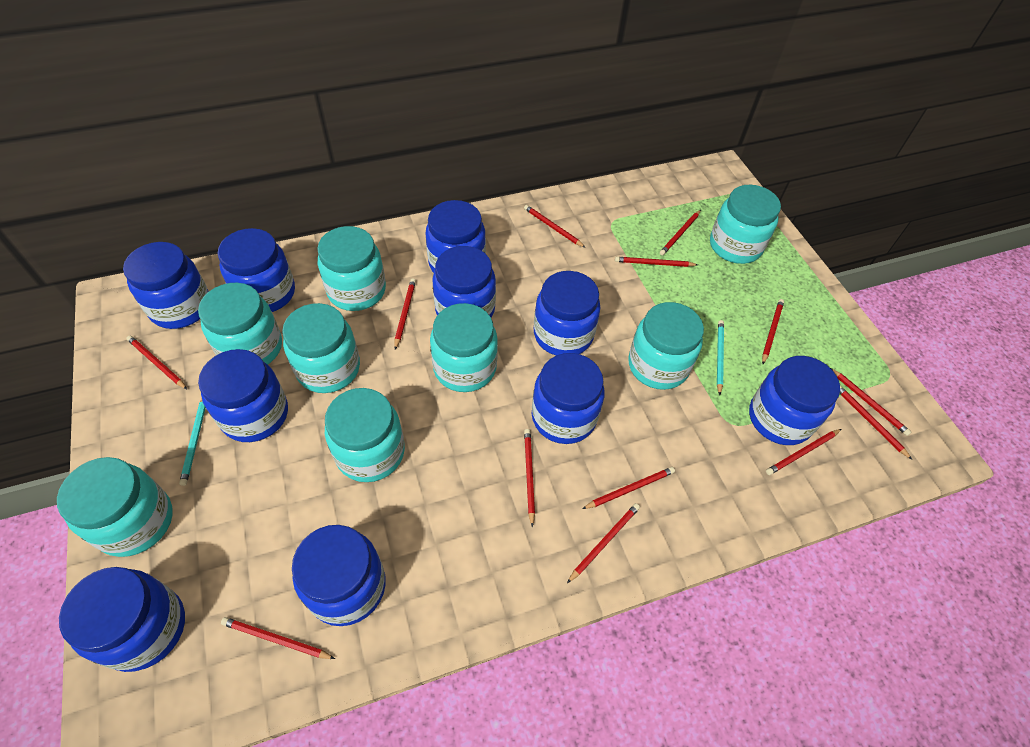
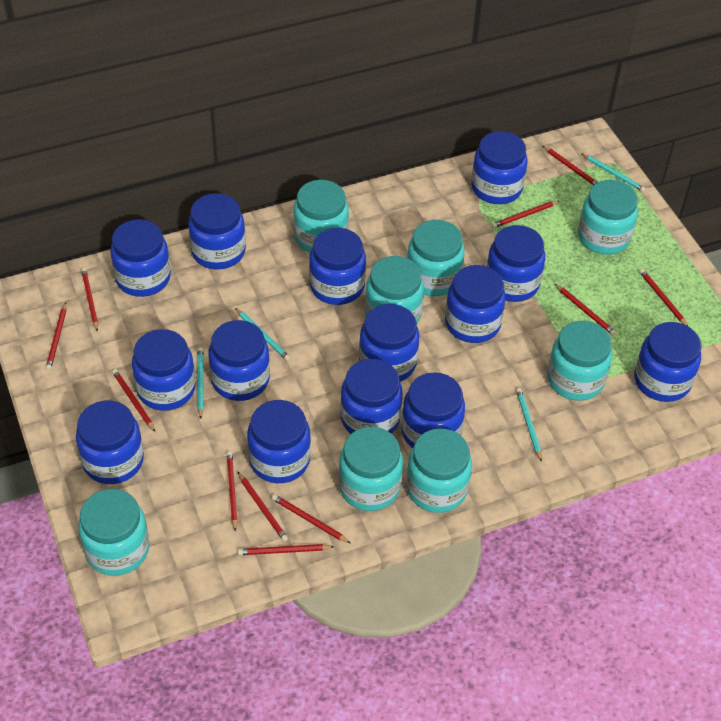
blue jar: 10 -> 14
red pencil: 13 -> 11
turquoise pencil: 2 -> 4

